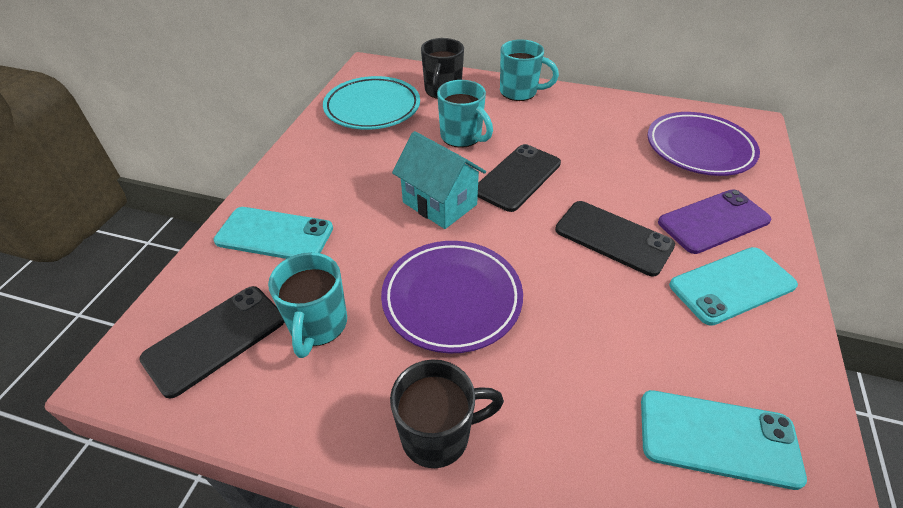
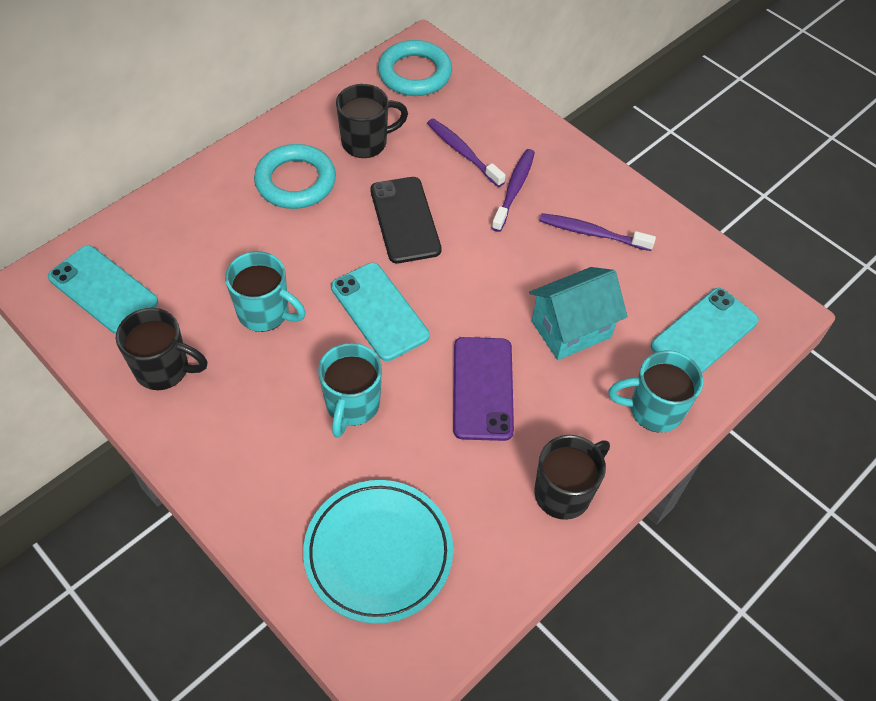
black mug: 2 -> 3
black phone: 3 -> 1
purple plate: 2 -> 0
purple toothbrush: 0 -> 3
turquoise ring: 0 -> 2

